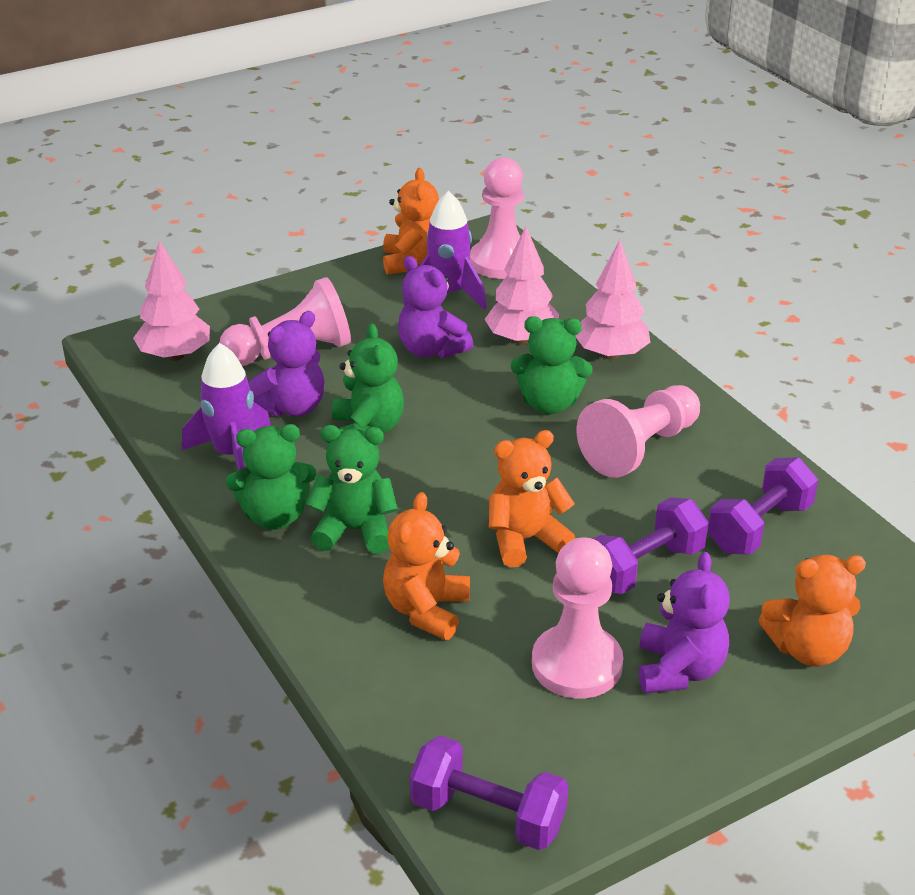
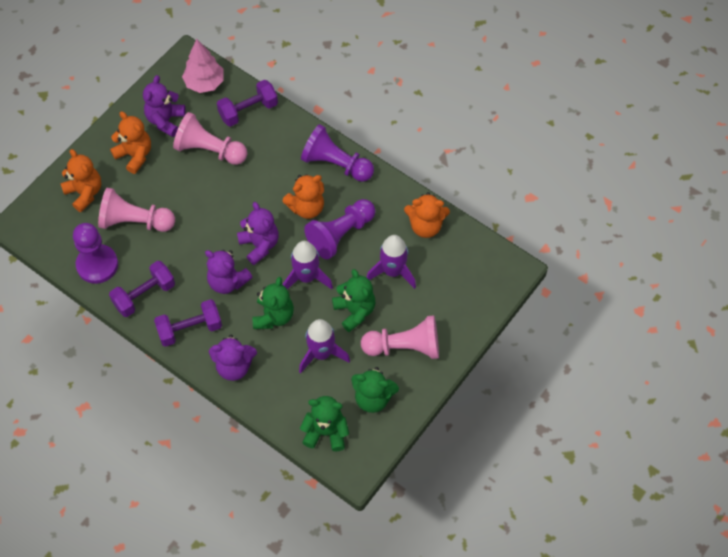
pink pawn: 4 -> 3
pink tree: 3 -> 1
purple pawn: 0 -> 3
purple rocket: 2 -> 3
purple teddy bear: 3 -> 4

